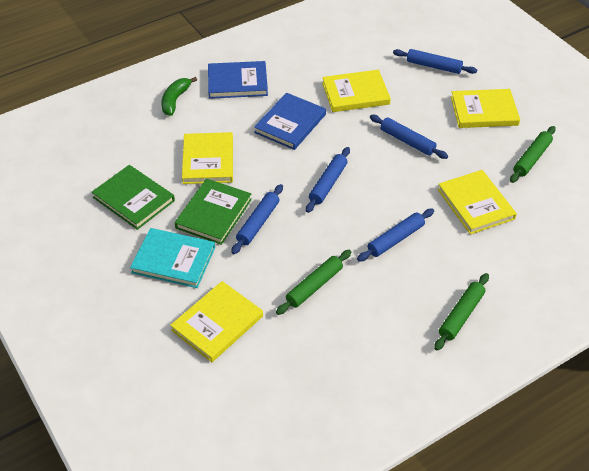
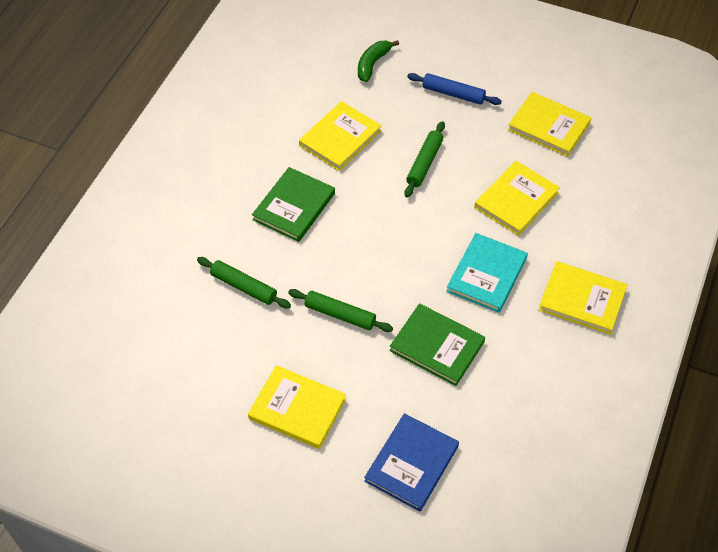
blue book: 2 -> 1
blue rolling pin: 5 -> 1

